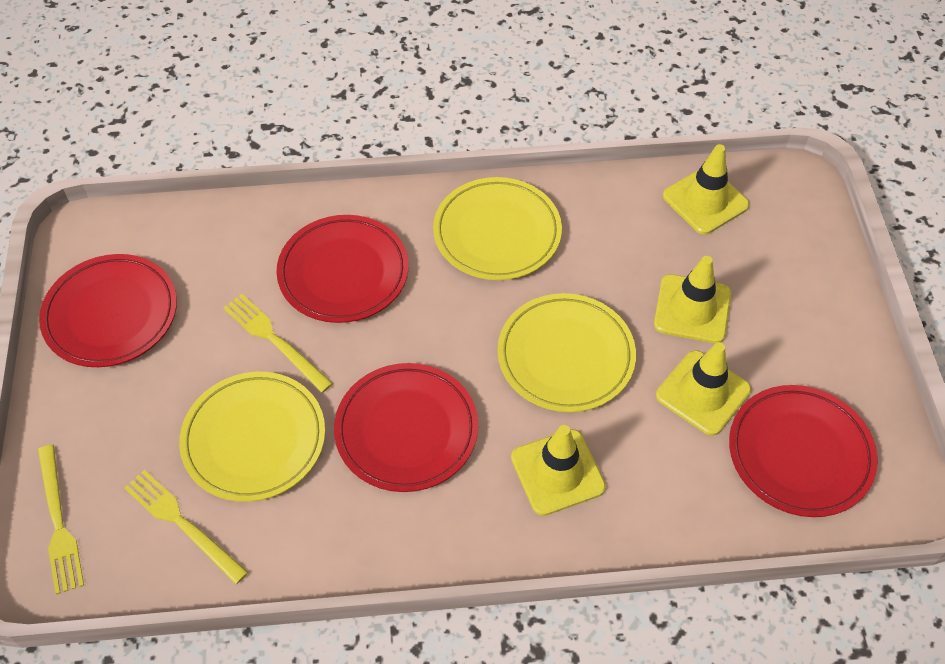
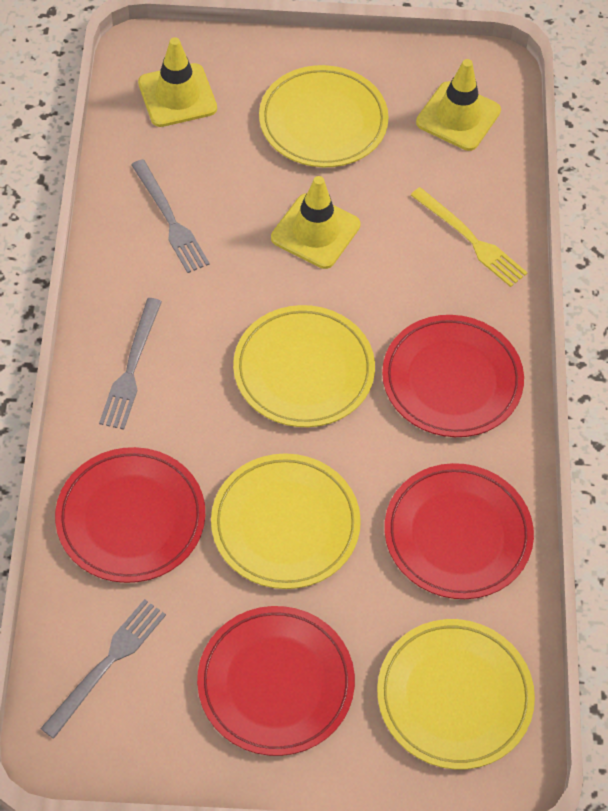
grey fork: 0 -> 3
yellow fork: 3 -> 1
yellow plate: 3 -> 4
yellow traffic cone: 4 -> 3

